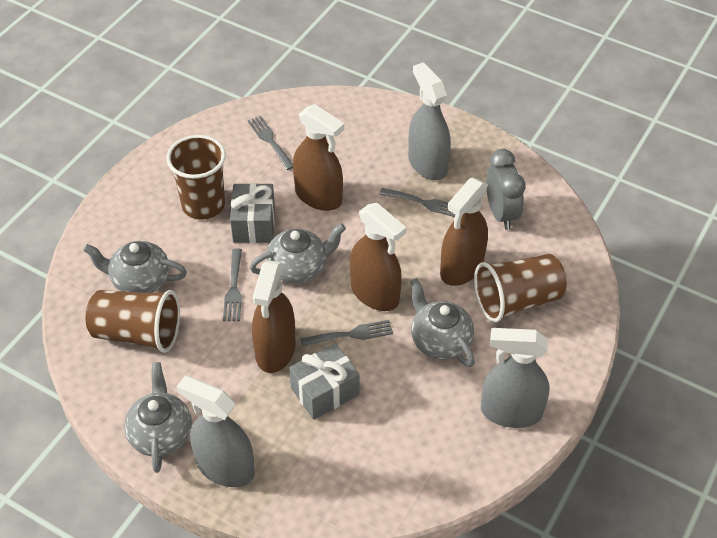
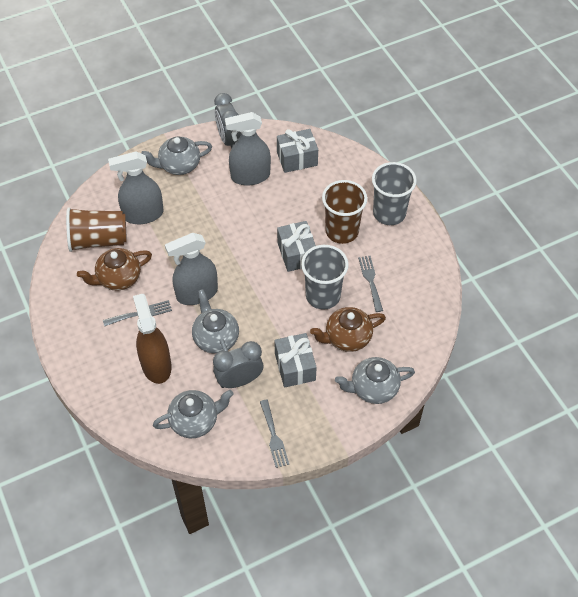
brown cup: 3 -> 2
brown spray bottle: 4 -> 1
brown teapot: 0 -> 2
grey clock: 1 -> 2
grey cup: 0 -> 2
grey fork: 4 -> 3
grey gift: 2 -> 3

